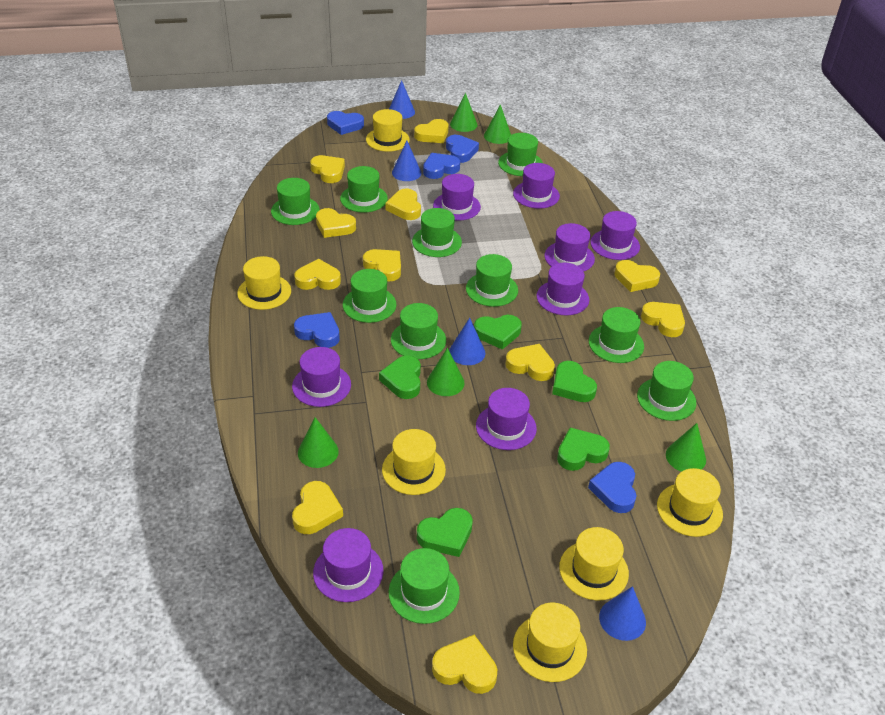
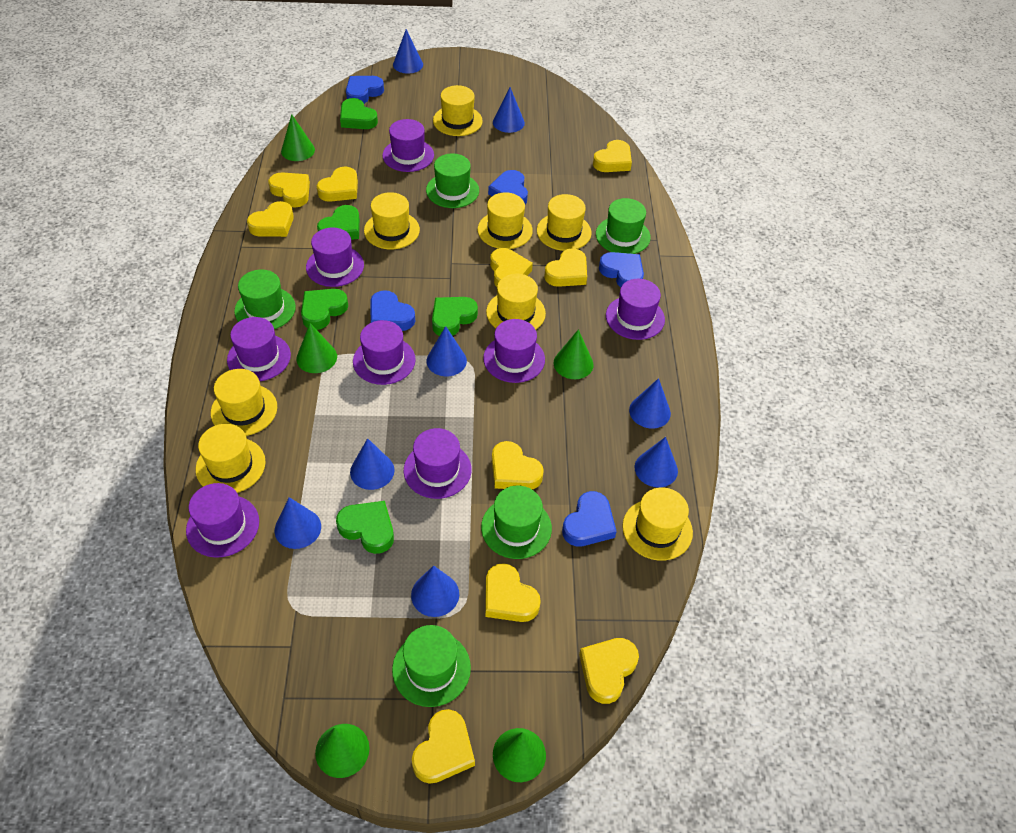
blue cone: 4 -> 8
green hat: 10 -> 5
yellow hat: 6 -> 8
yellow heart: 11 -> 10

